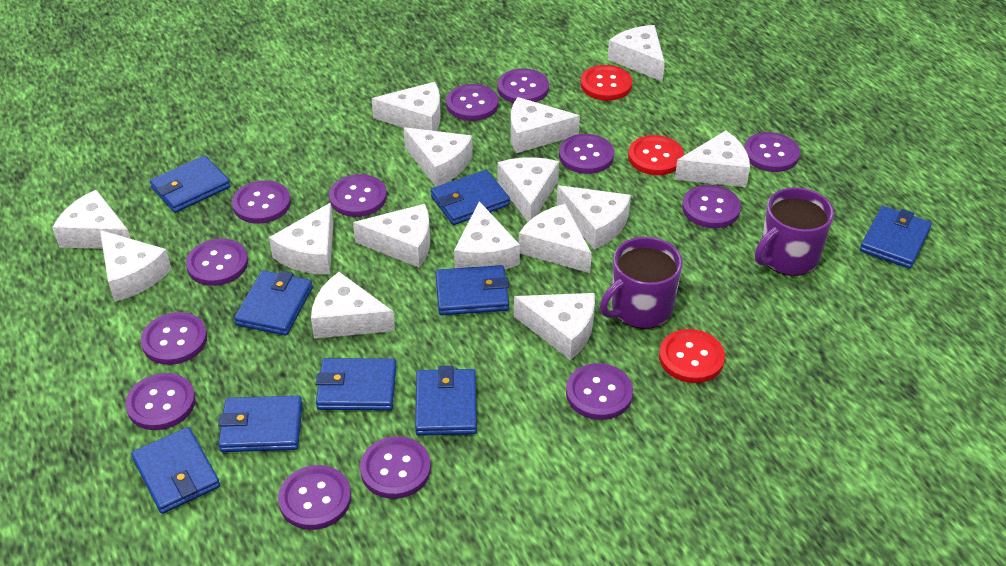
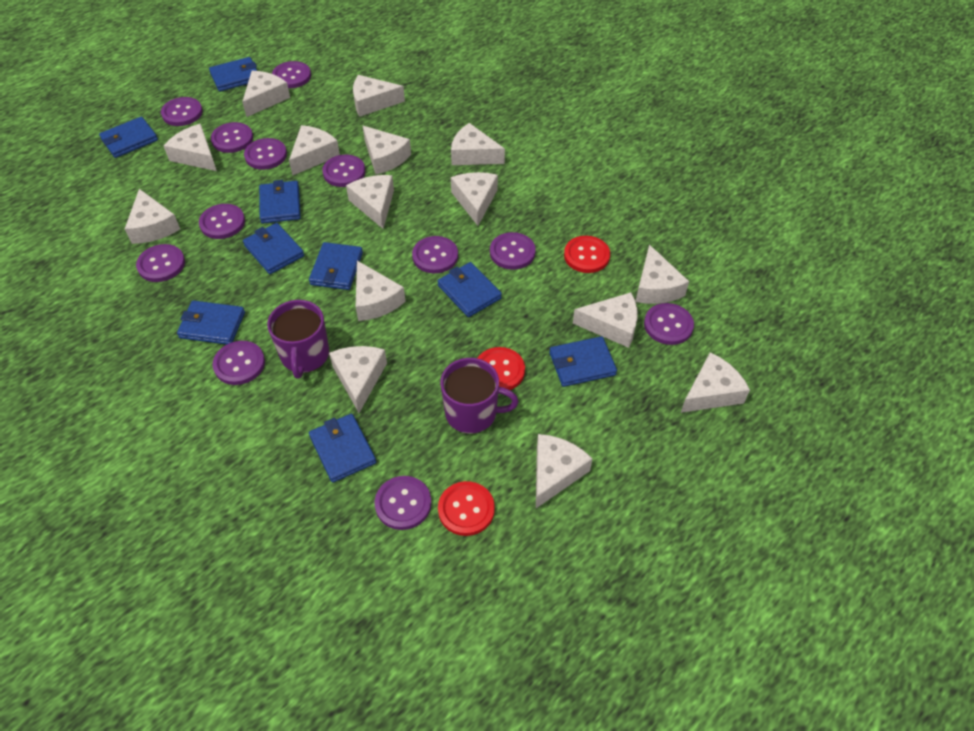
purple button: 13 -> 12

